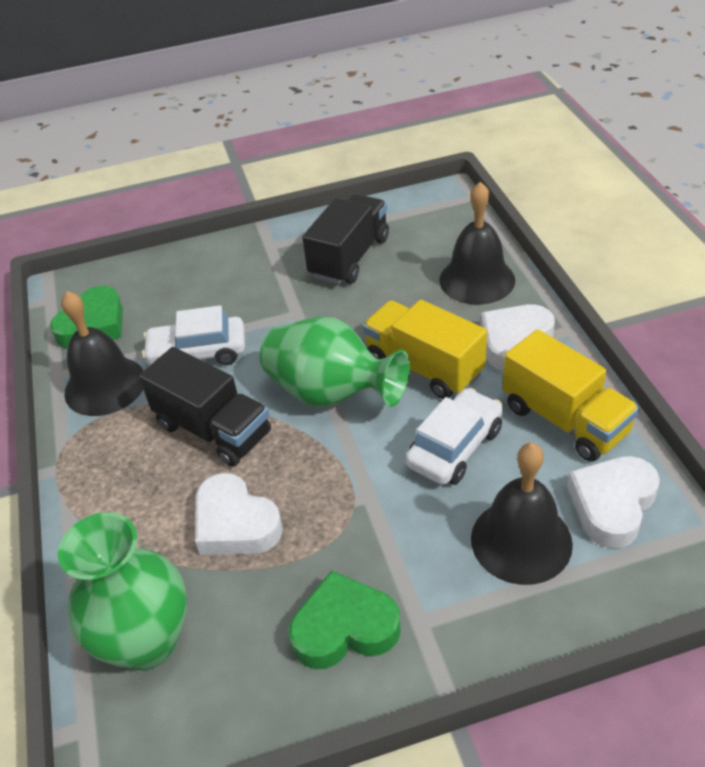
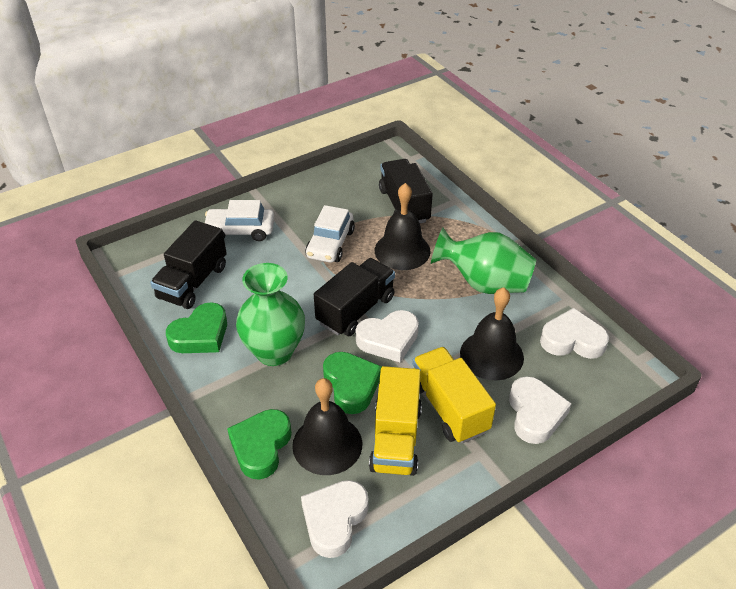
black truck: 2 -> 3
green heart: 2 -> 3
white heart: 3 -> 4

